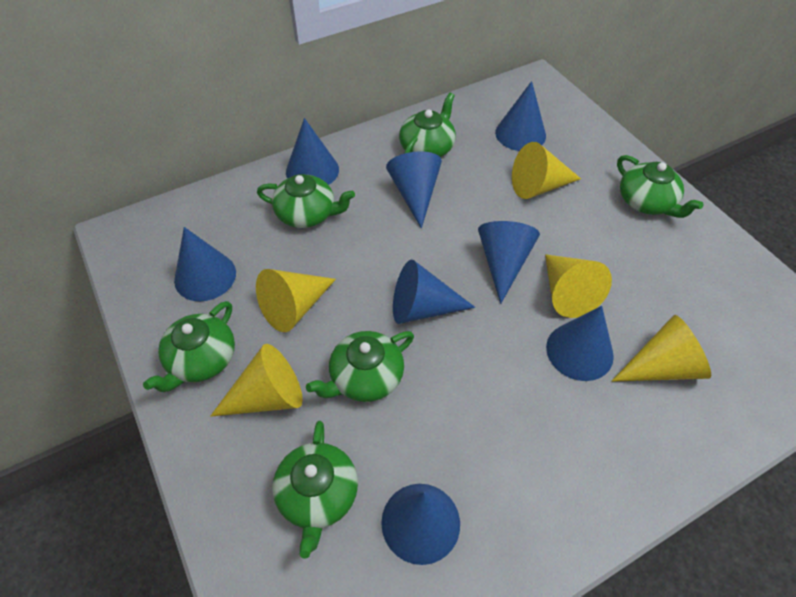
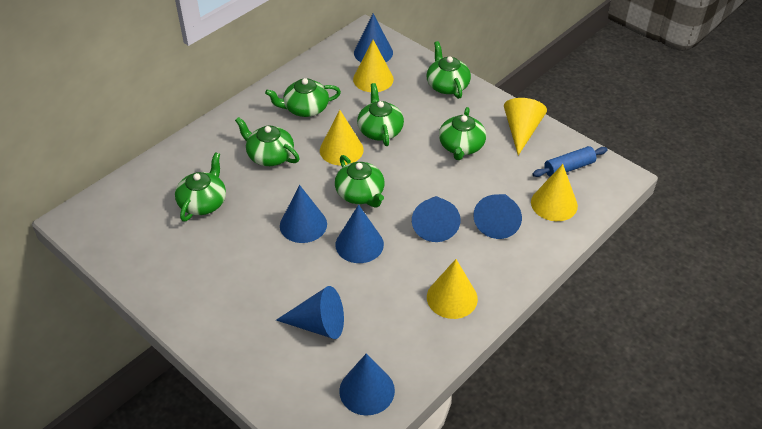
blue cone: 8 -> 7
blue rolling pin: 0 -> 1
green teapot: 6 -> 7

